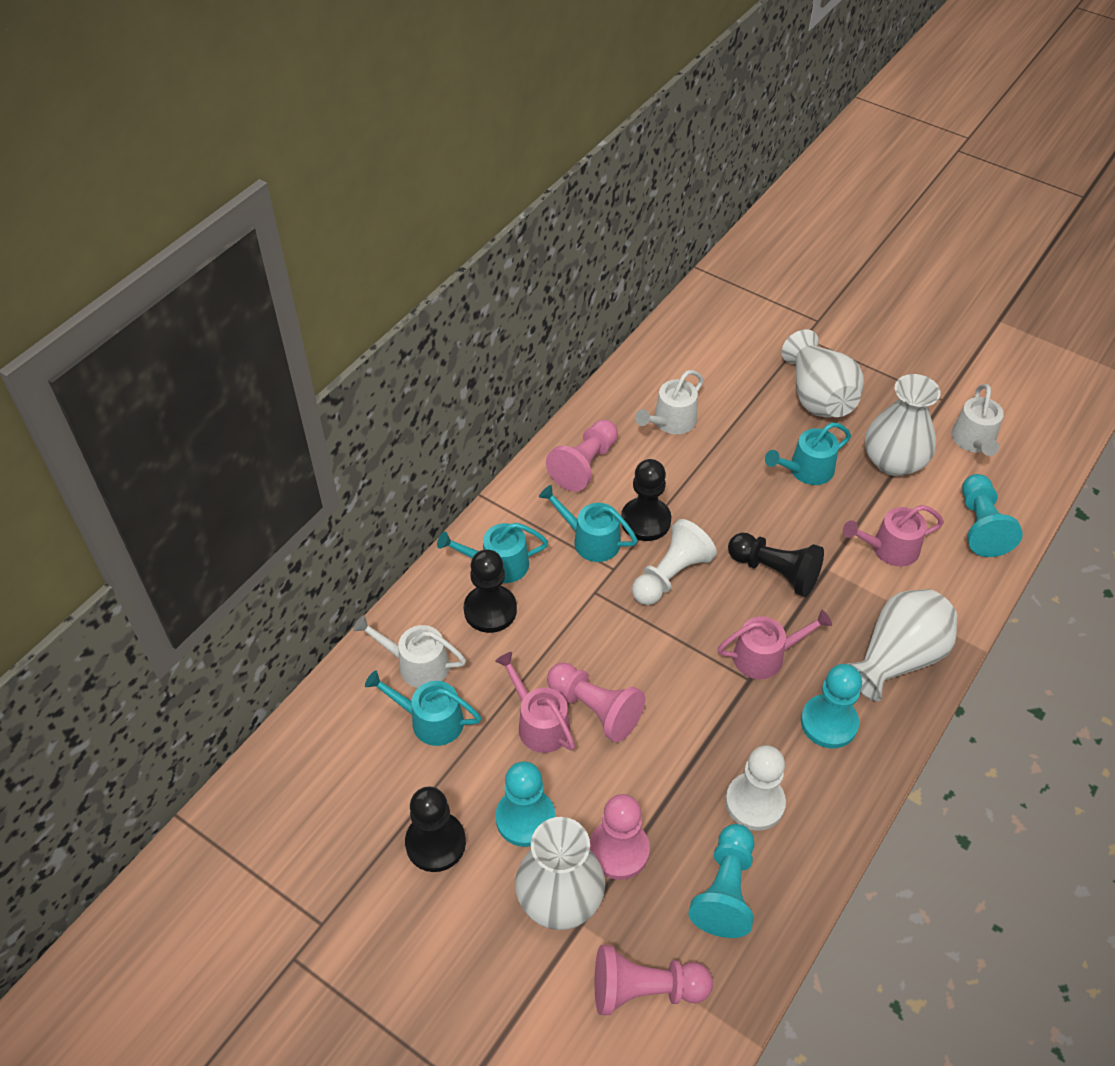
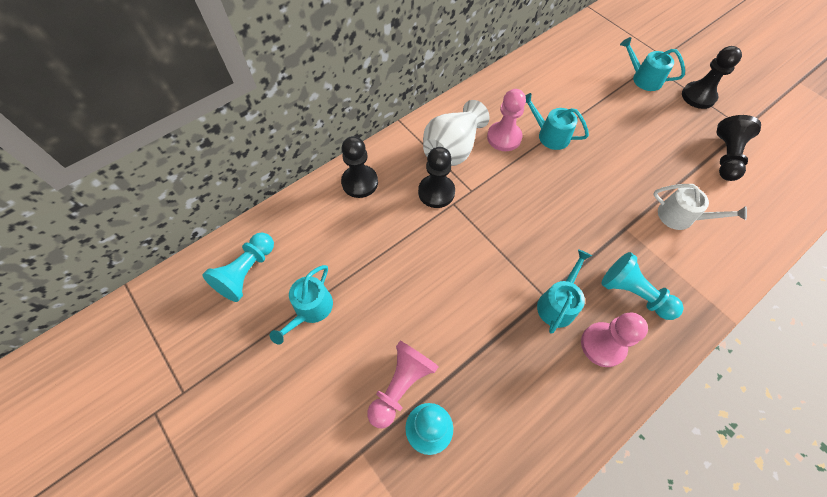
pink pawn: 4 -> 3
pink watering can: 3 -> 0
turquoise pawn: 4 -> 3
white pawn: 2 -> 0
white vase: 4 -> 1
white watering can: 3 -> 1

